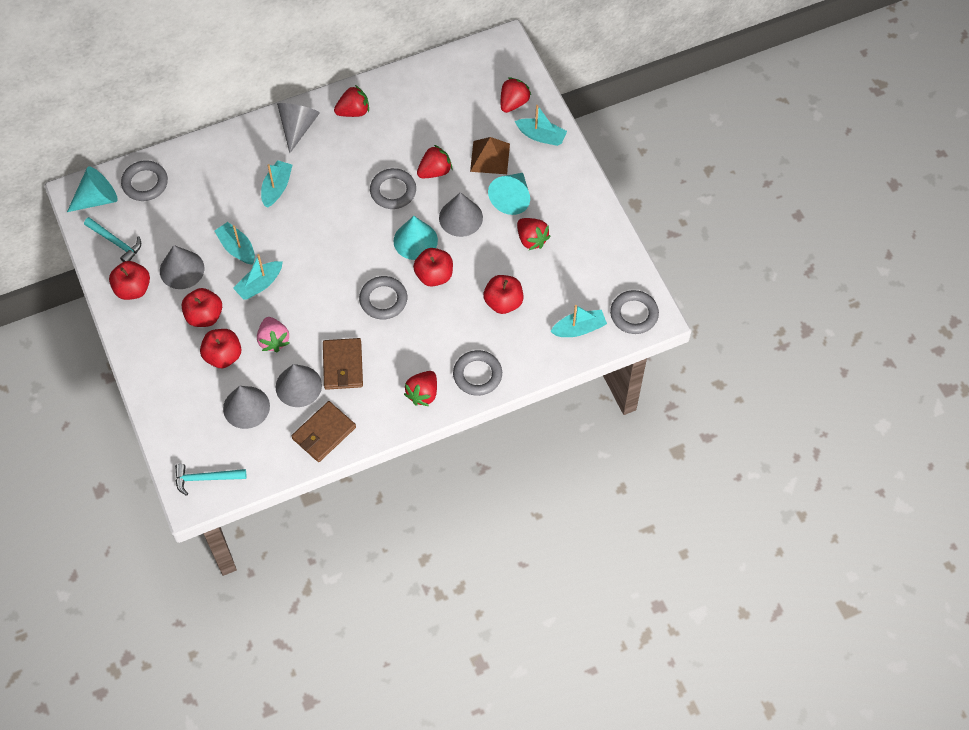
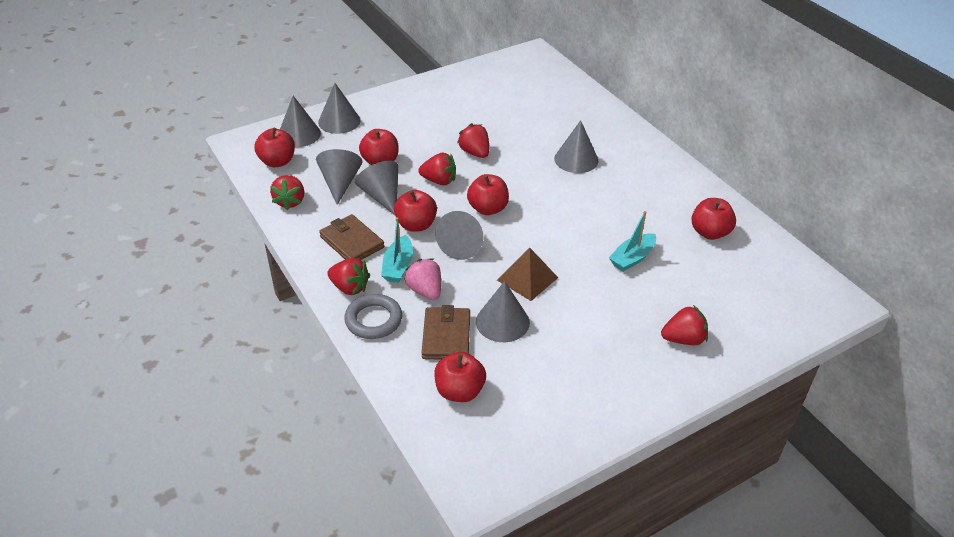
grey cone: 5 -> 7
grey ring: 5 -> 1
red apple: 5 -> 6
turquoise boat: 5 -> 2
turquoise cone: 3 -> 0
turquoise hammer: 2 -> 0

